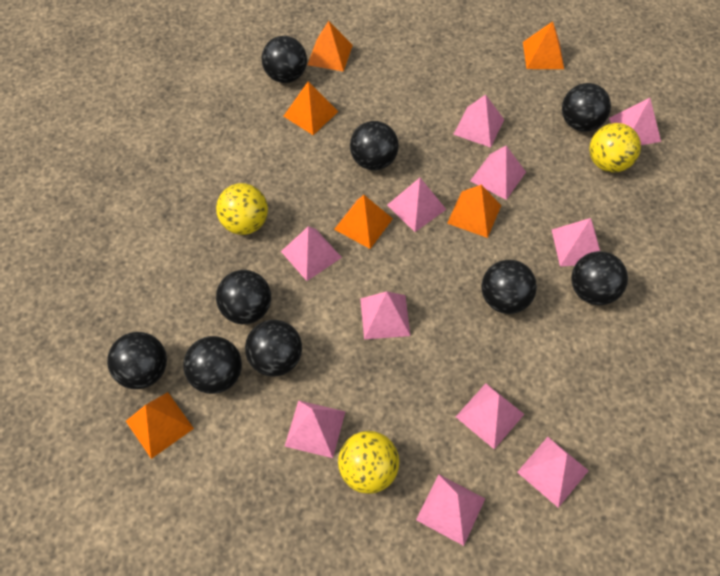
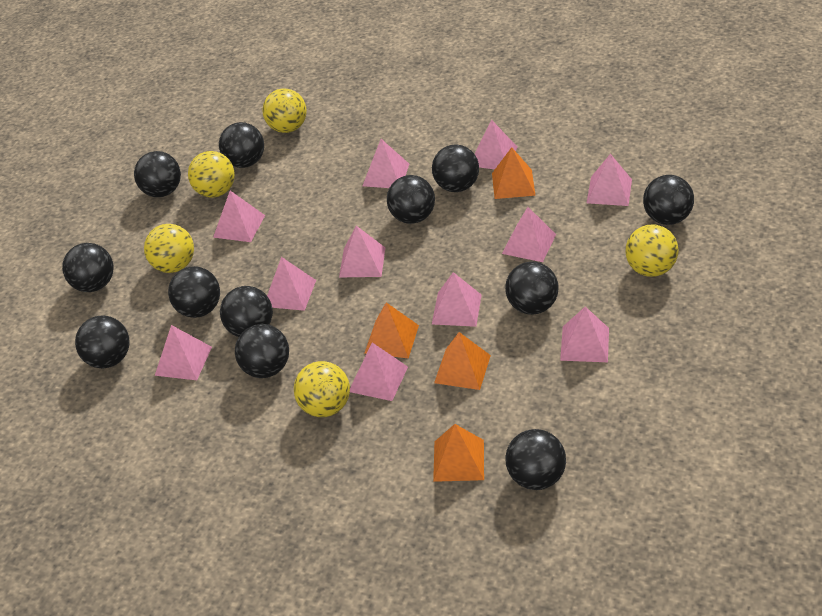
black ball: 9 -> 12
orange pyramid: 6 -> 4
yellow ball: 3 -> 5

